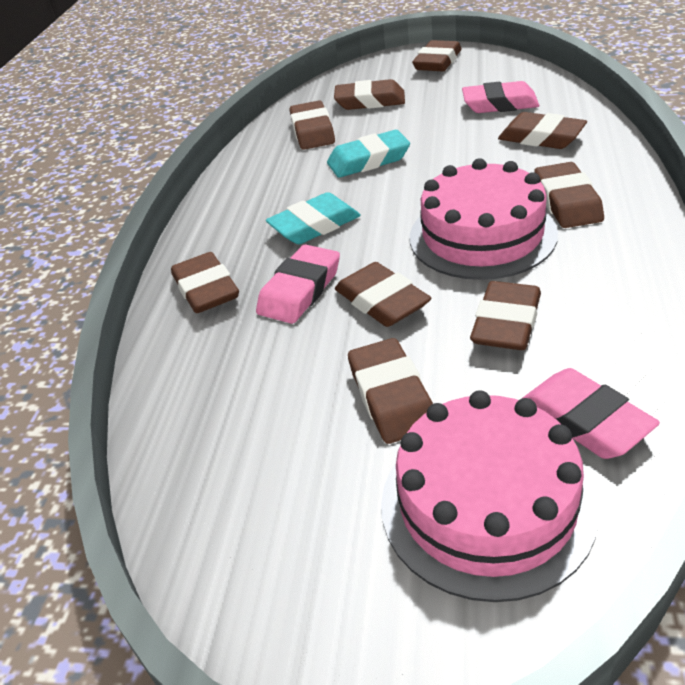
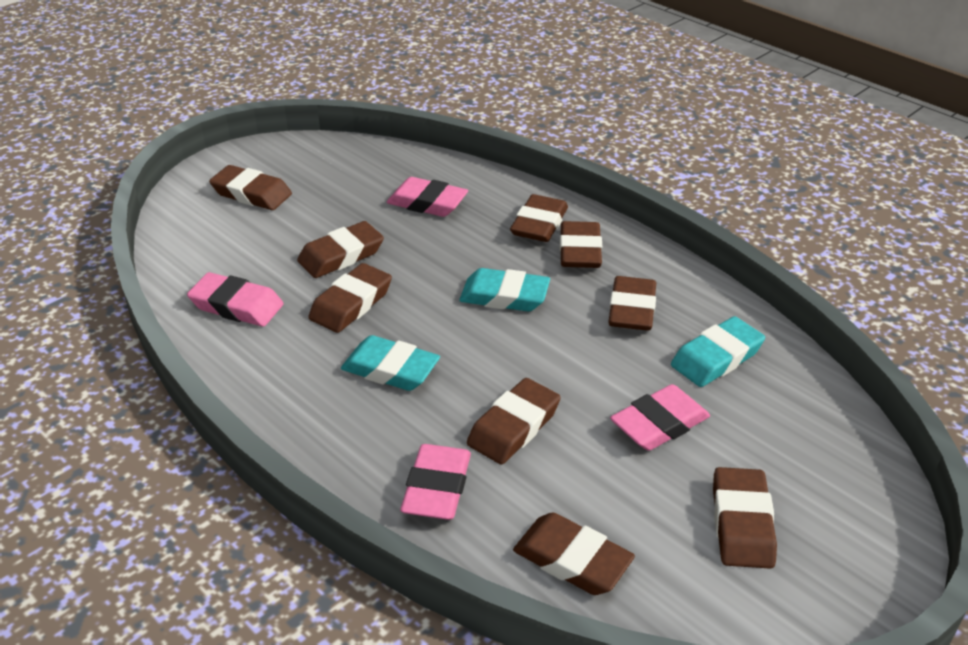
pink cake: 2 -> 0
pink eraser: 3 -> 4
turquoise eraser: 2 -> 3

